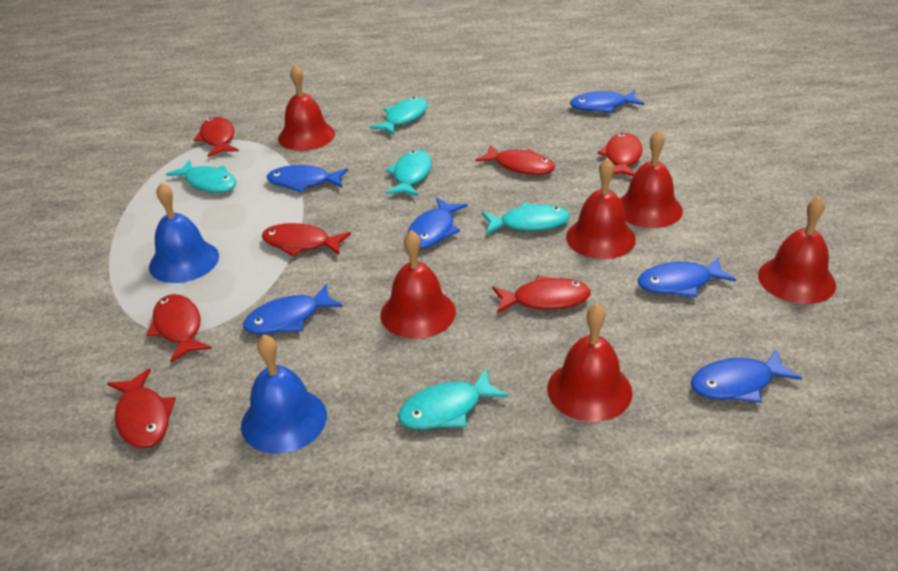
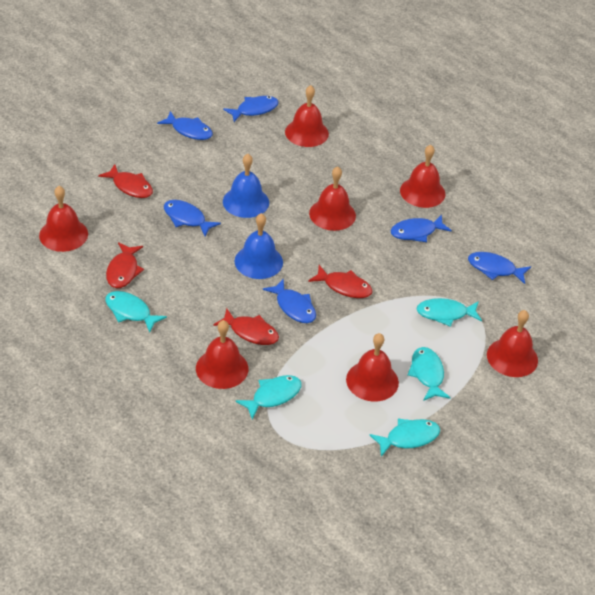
red bell: 6 -> 7
red fish: 7 -> 4

